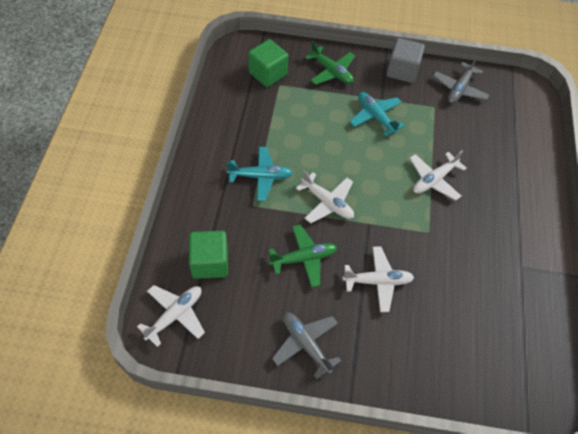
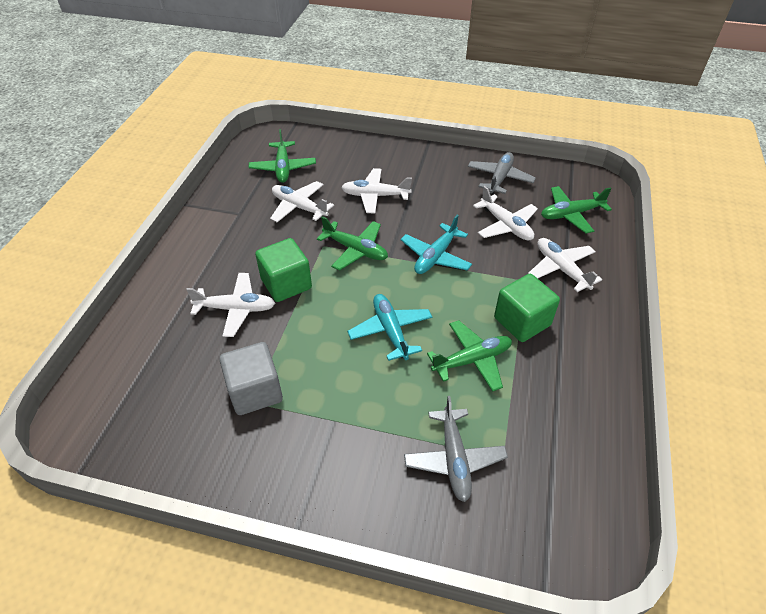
green plane: 2 -> 4
white plane: 4 -> 5

